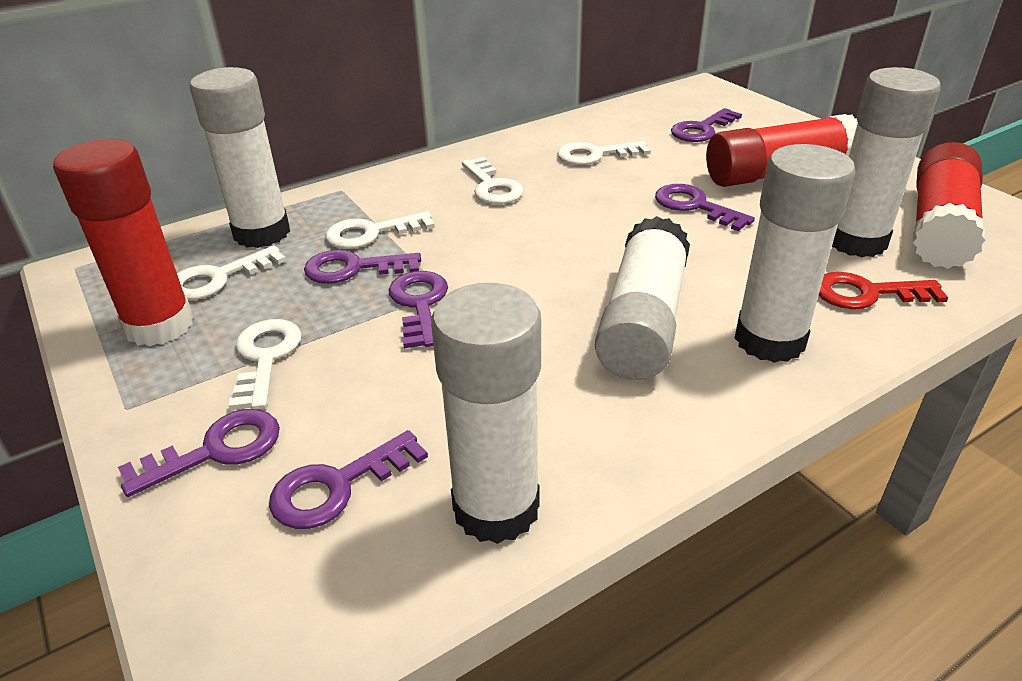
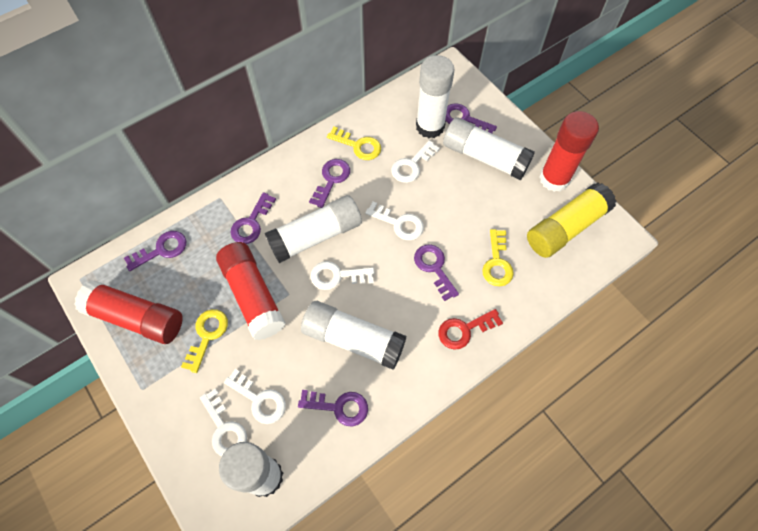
yellow glue stick: 0 -> 1
yellow key: 0 -> 3

